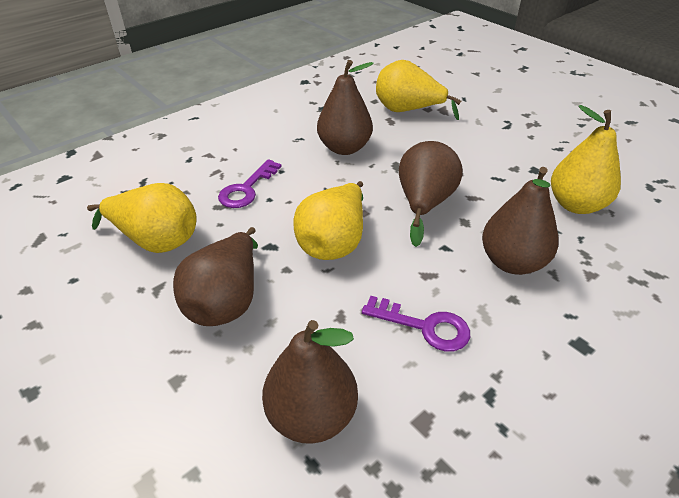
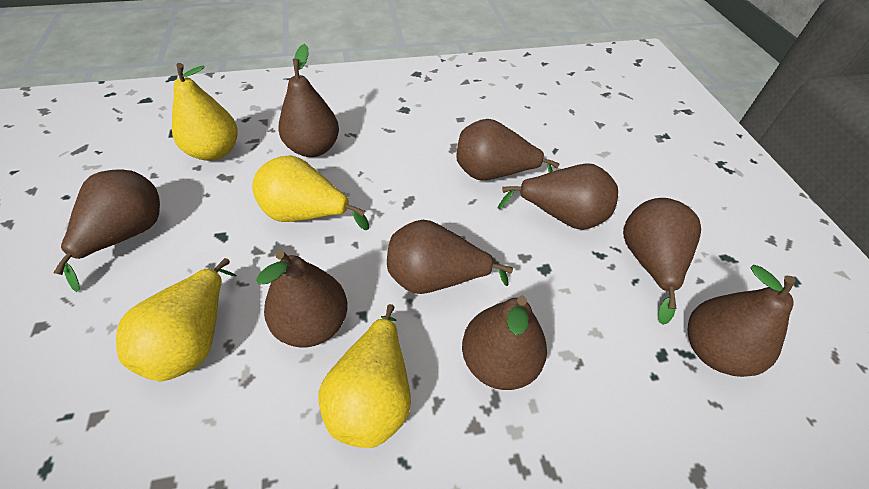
brown pear: 5 -> 9
purple key: 2 -> 0

